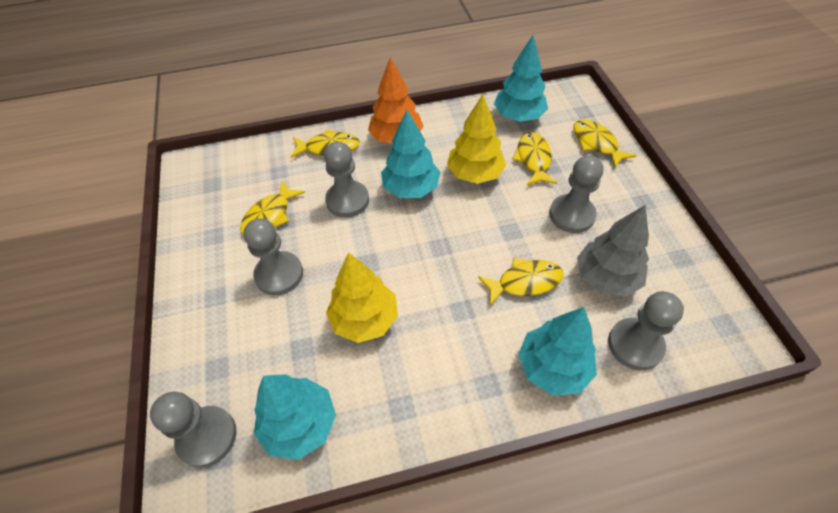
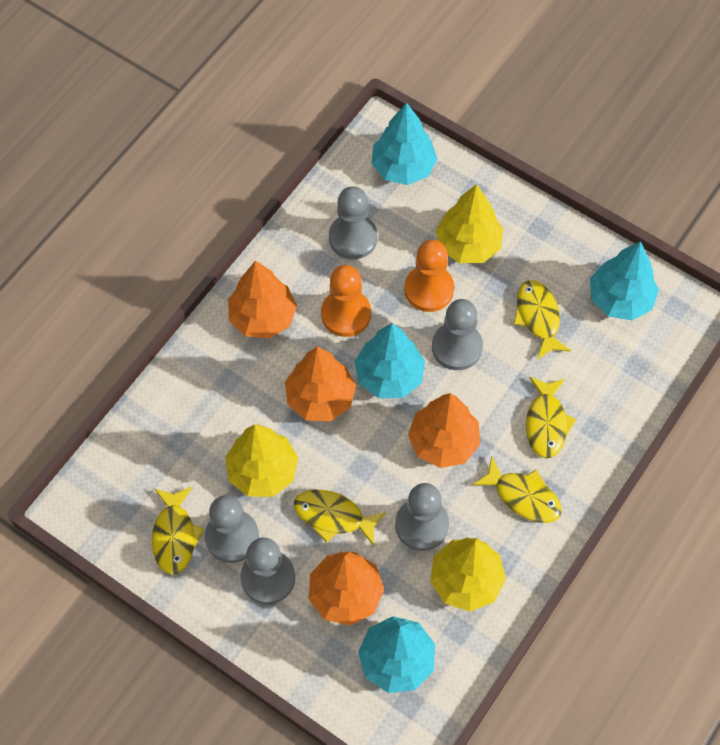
grey tree: 1 -> 0
orange pawn: 0 -> 2
orange tree: 1 -> 4
yellow tree: 2 -> 3

